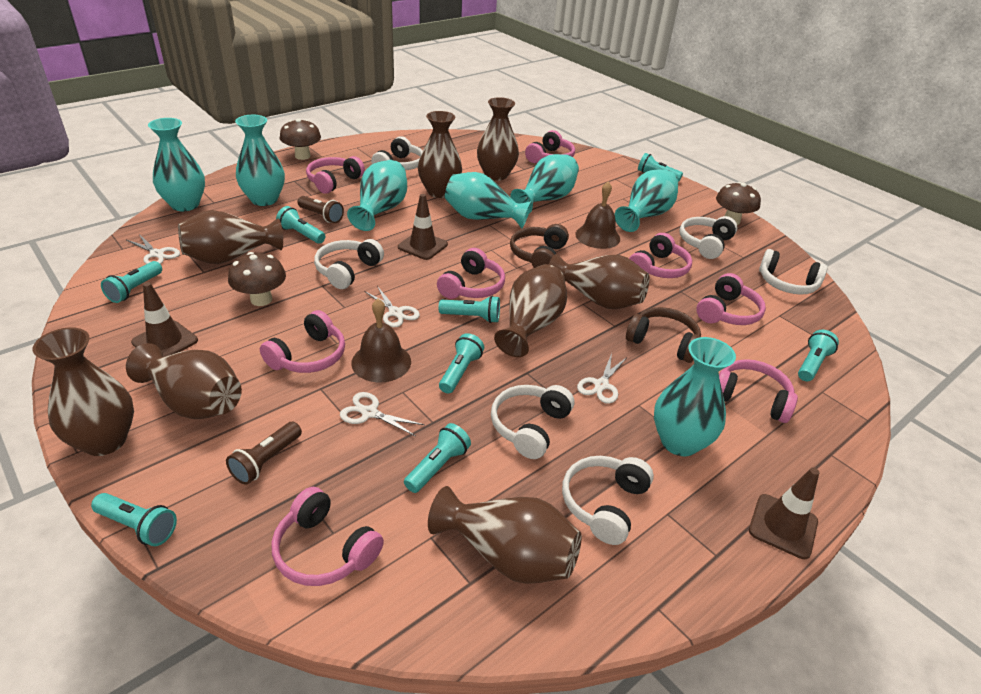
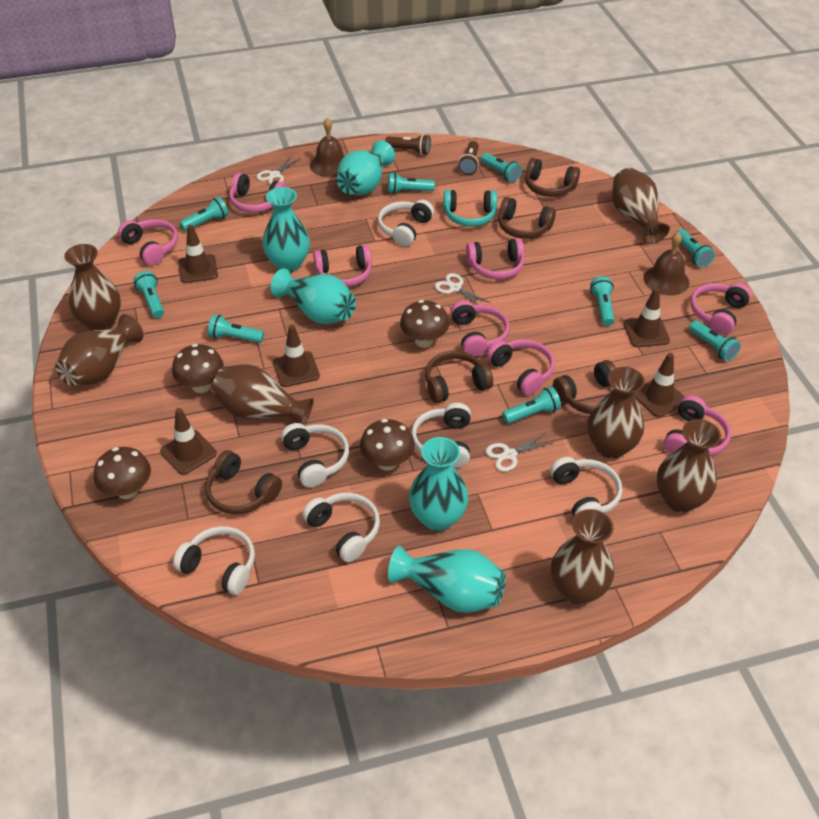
brown headphones: 2 -> 5
brown mushroom: 3 -> 4
brown traffic cone: 3 -> 5
brown vase: 8 -> 7
turquoise flashlight: 8 -> 9
turquoise headphones: 0 -> 1
turquoise vase: 7 -> 5
white scissors: 4 -> 3

